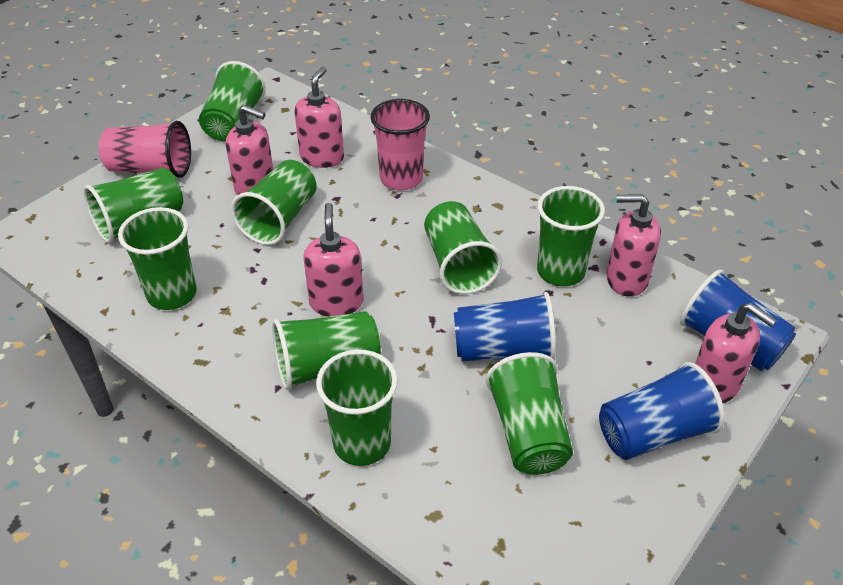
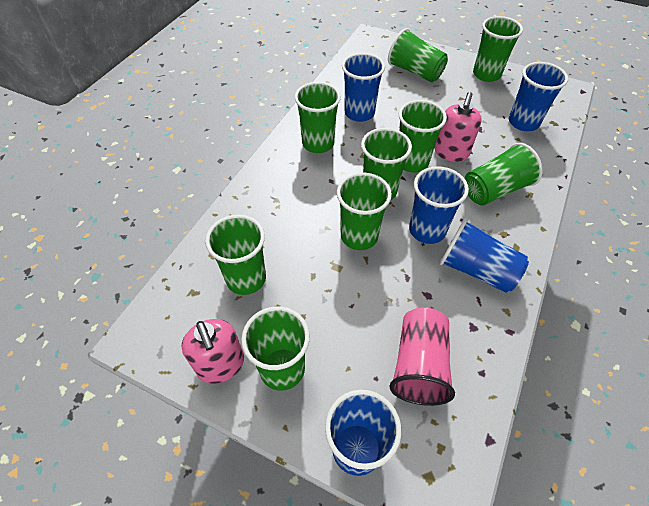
blue cup: 3 -> 5
pink cup: 2 -> 1
pink soap dispenser: 5 -> 2

